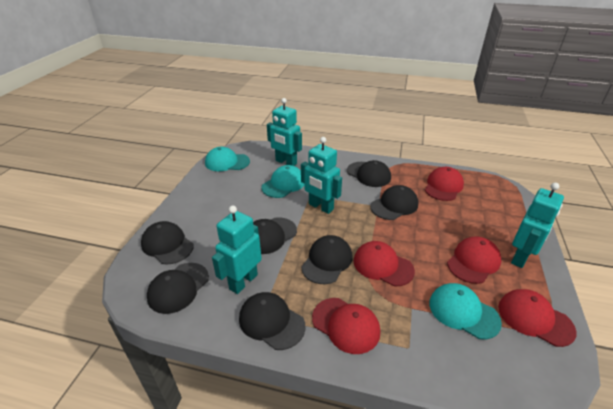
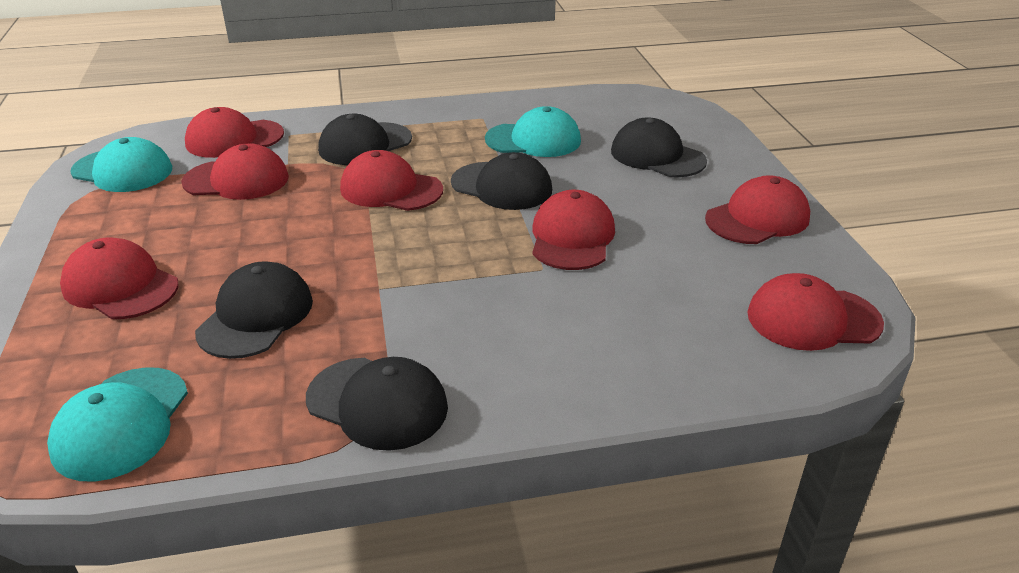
black cap: 7 -> 5
red cap: 5 -> 7
turquoise robot: 4 -> 0

